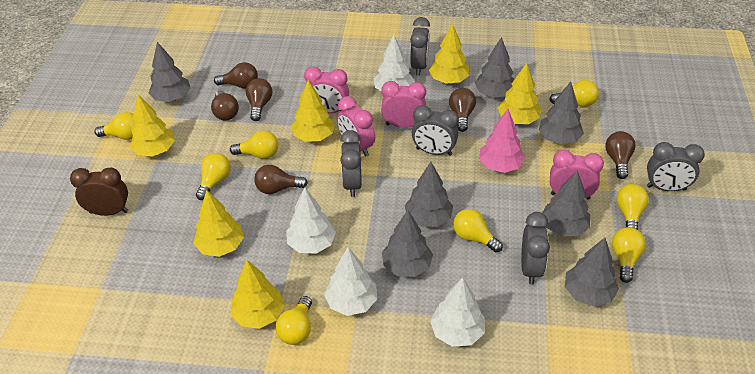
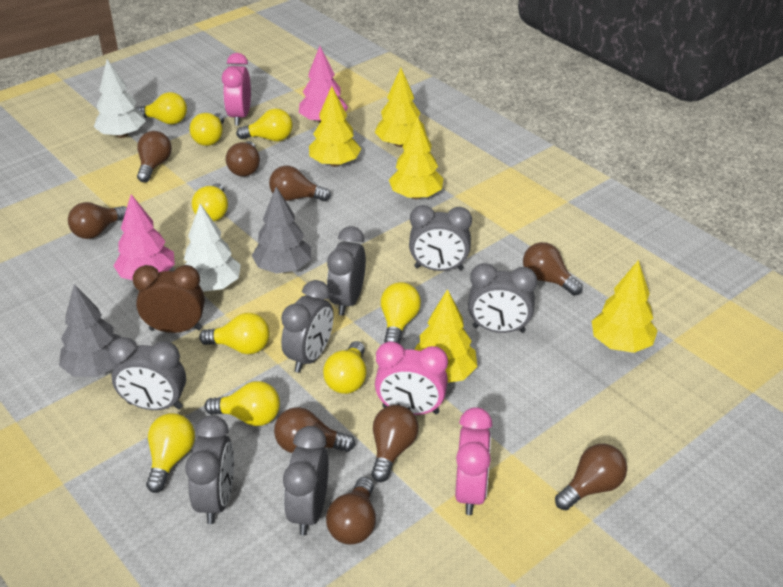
brown light bulb: 6 -> 9
grey clock: 5 -> 7
grey tree: 7 -> 2
pink clock: 4 -> 3
pink tree: 1 -> 2
white tree: 4 -> 2
yellow light bulb: 8 -> 9
yellow tree: 6 -> 5

